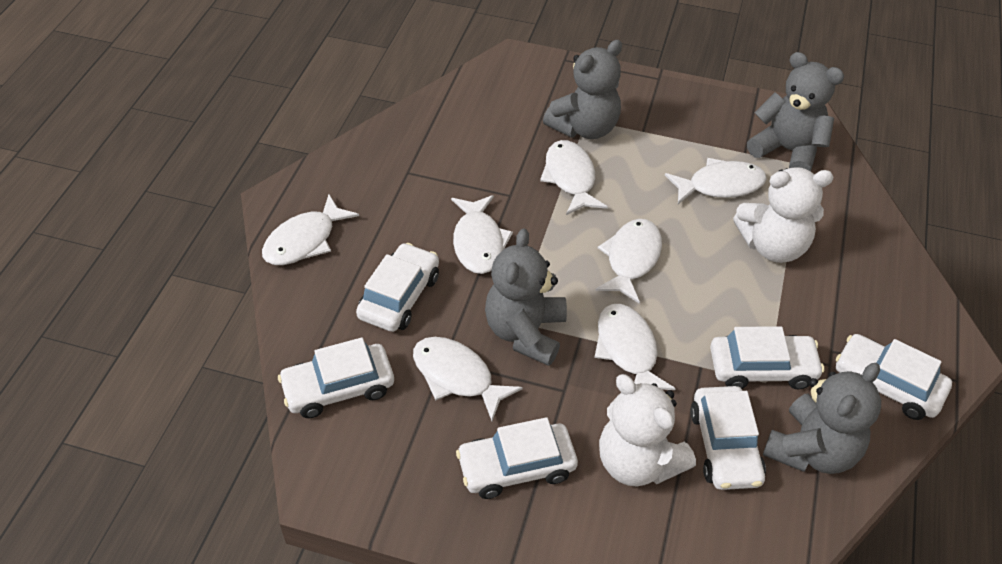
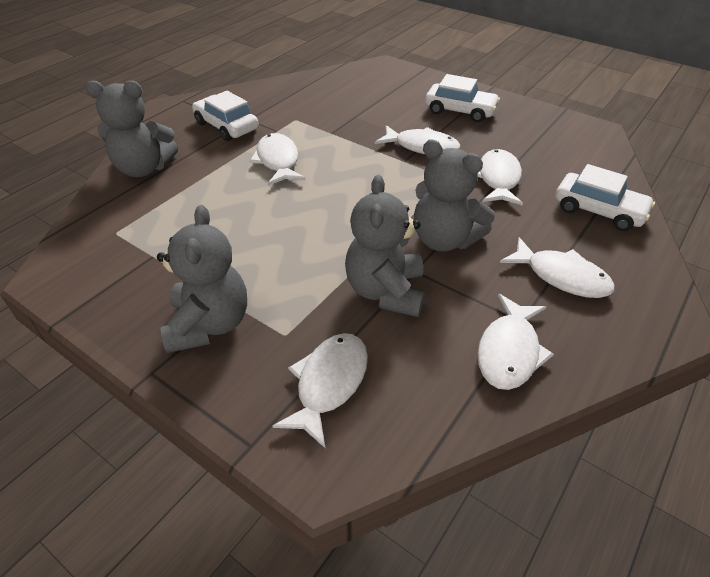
white car: 6 -> 3
white fish: 7 -> 6
white teddy bear: 2 -> 0

